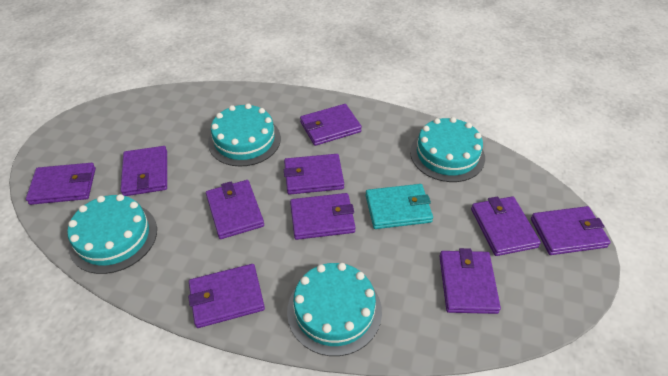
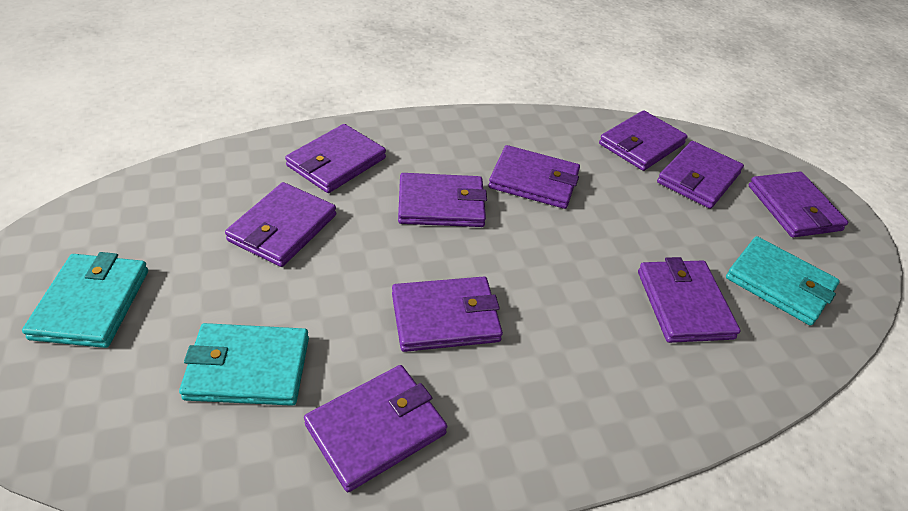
turquoise cake: 4 -> 0
turquoise wallet: 1 -> 3

